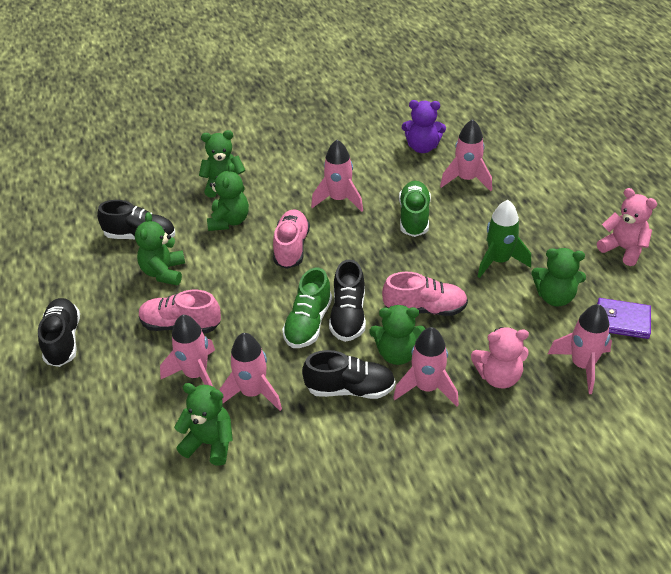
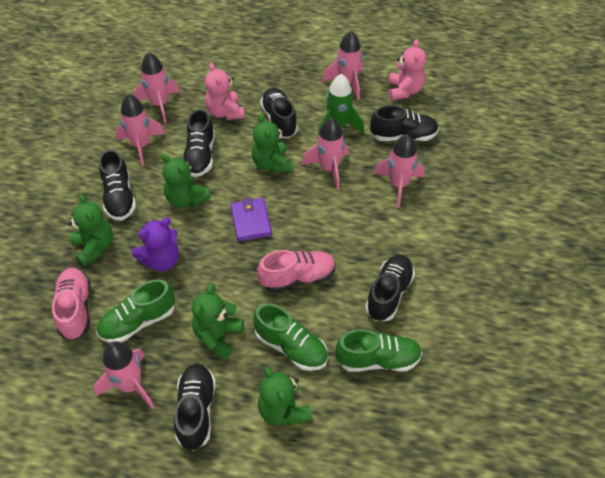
black shoe: 4 -> 6
green shoe: 2 -> 3
green teddy bear: 6 -> 5
pink shoe: 3 -> 2

